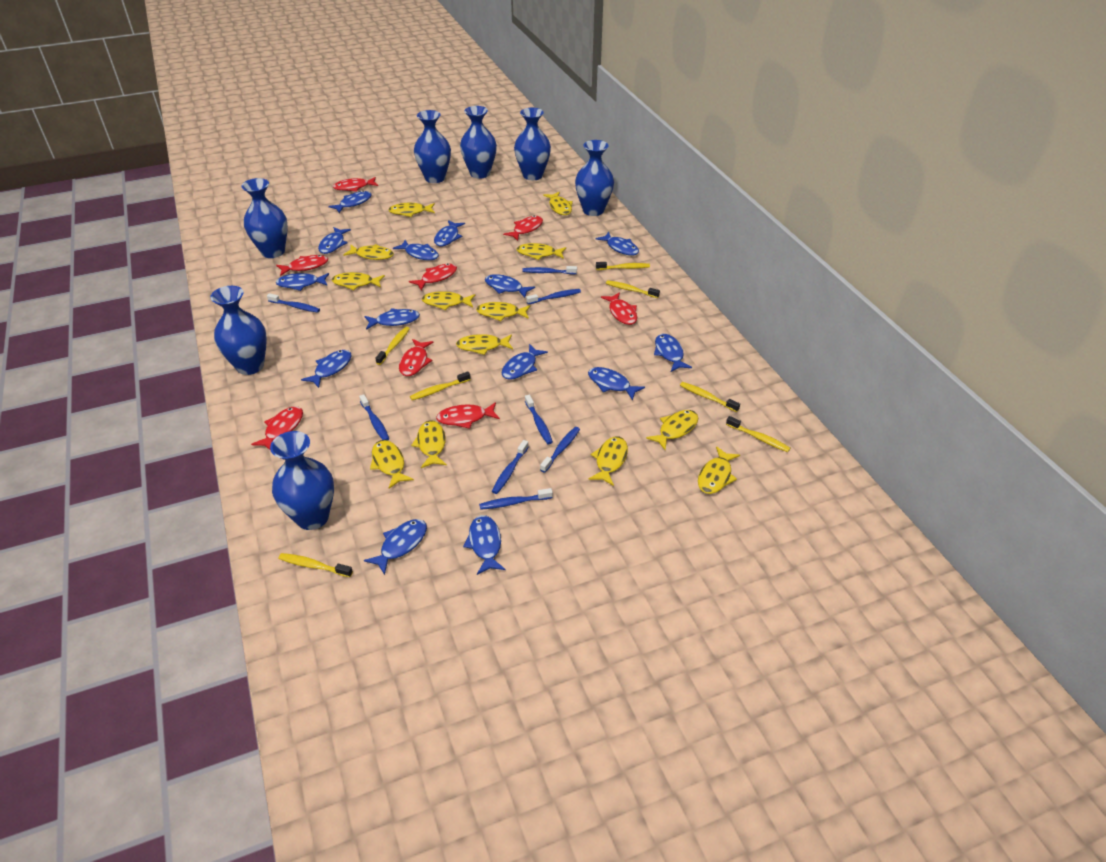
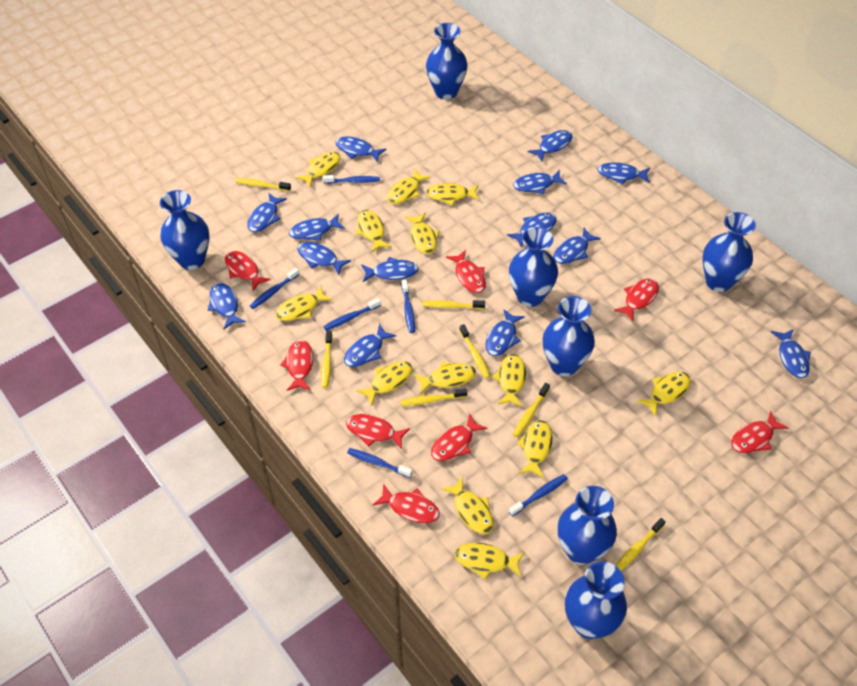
blue toothbrush: 8 -> 6

